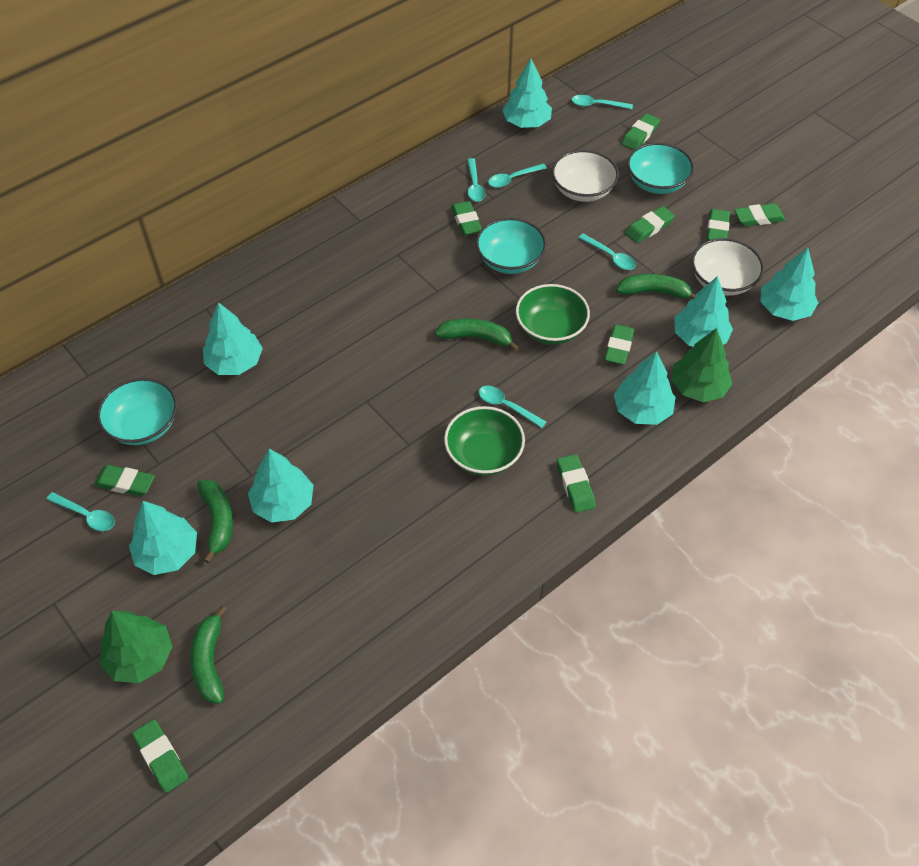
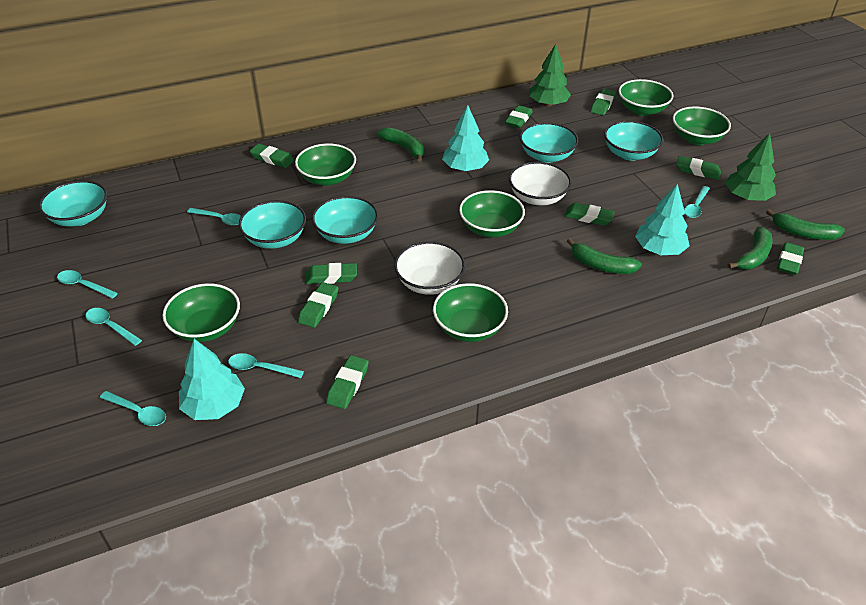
green bowl: 2 -> 6
turquoise bowl: 3 -> 5
turquoise tree: 7 -> 3

